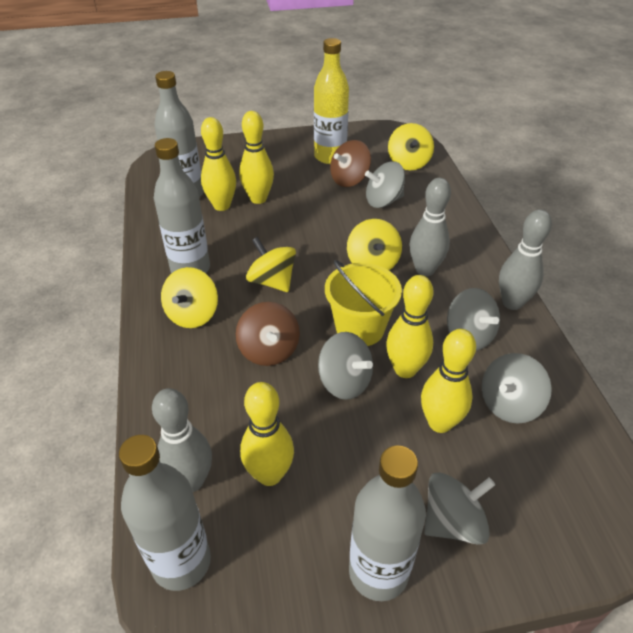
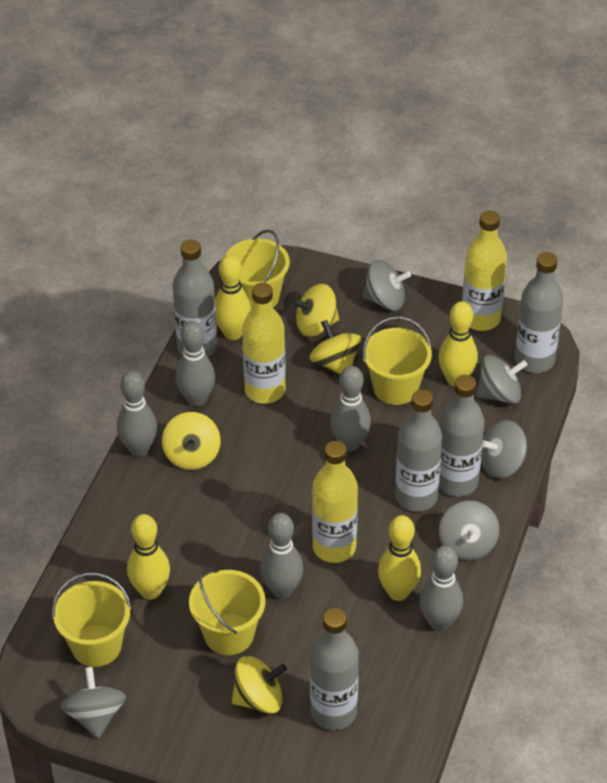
brown spinning top: 2 -> 0
grey bottle: 4 -> 5
grey bowling pin: 3 -> 5
yellow bottle: 1 -> 3
yellow bowling pin: 5 -> 4
yellow bucket: 1 -> 4

